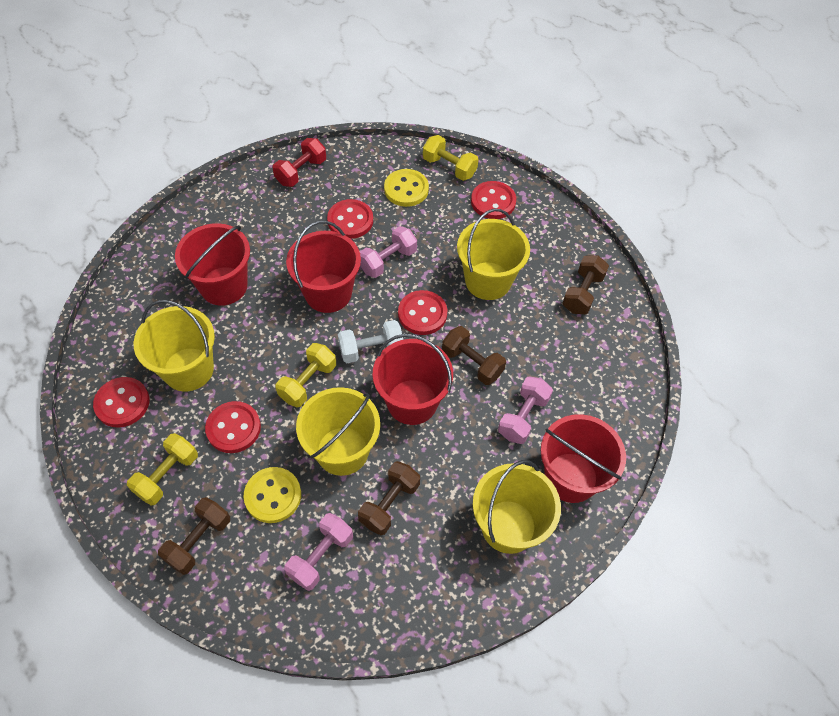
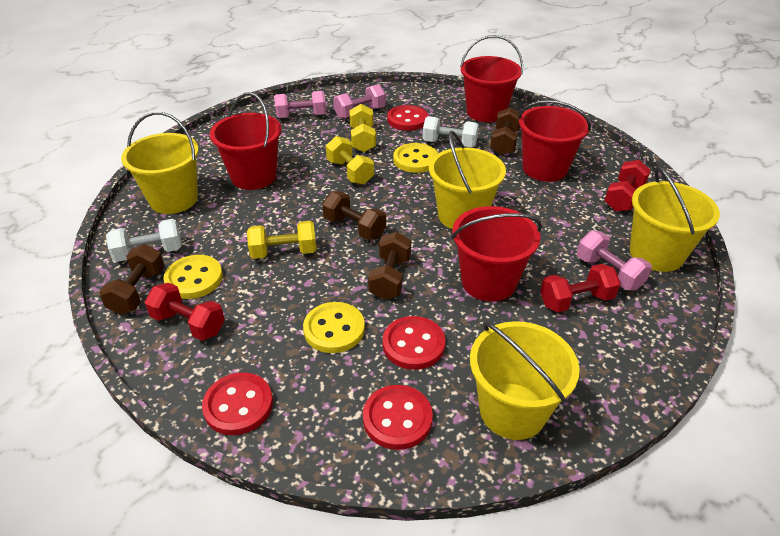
red button: 5 -> 4
red dumbbell: 1 -> 3
white dumbbell: 1 -> 2
yellow button: 2 -> 3

